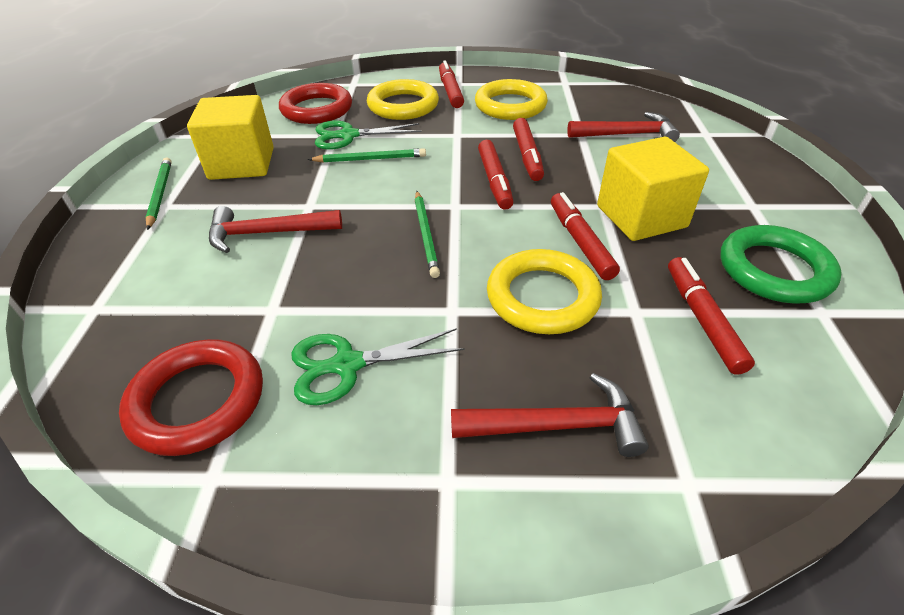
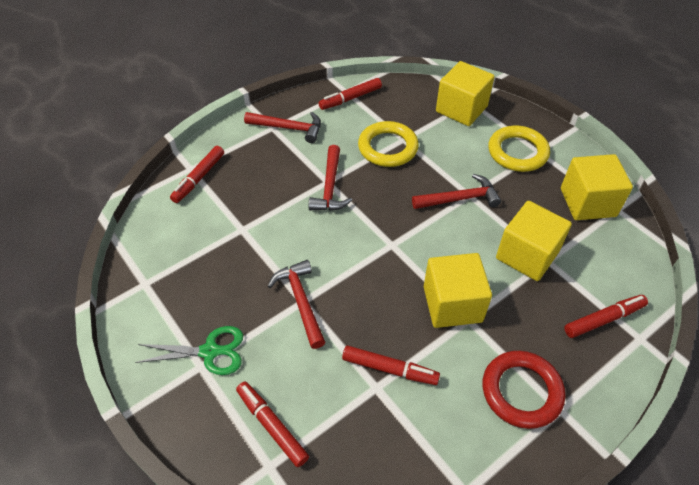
green pencil: 3 -> 0
green ring: 1 -> 0
green scissors: 2 -> 1
red hammer: 3 -> 4
red ring: 2 -> 1
yellow cube: 2 -> 4
yellow ring: 3 -> 2

